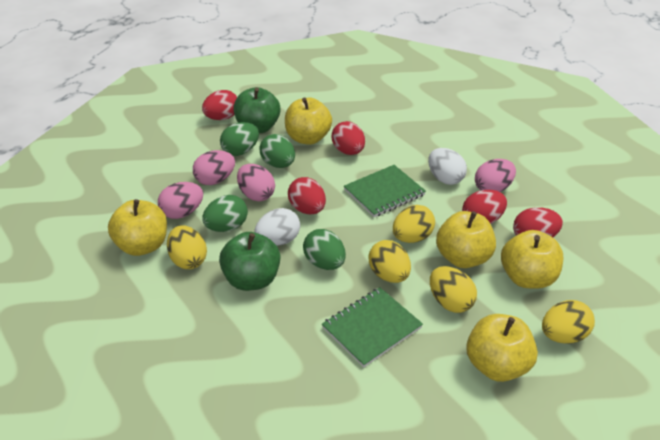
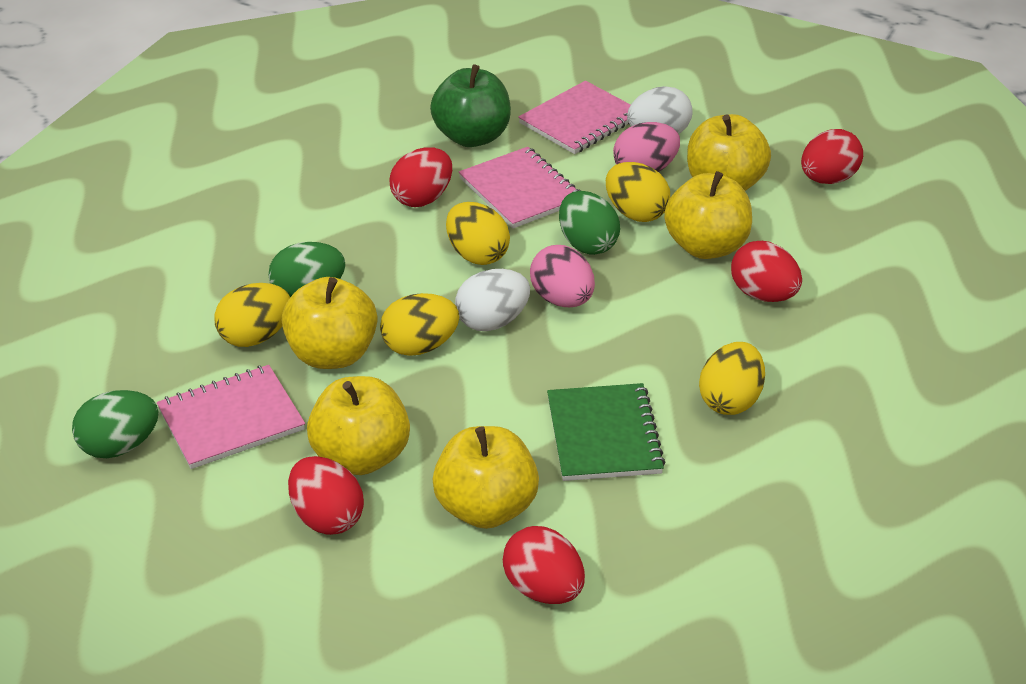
green apple: 2 -> 1
green egg: 4 -> 3
green notebook: 2 -> 1
pink egg: 4 -> 2
pink notebook: 0 -> 3

